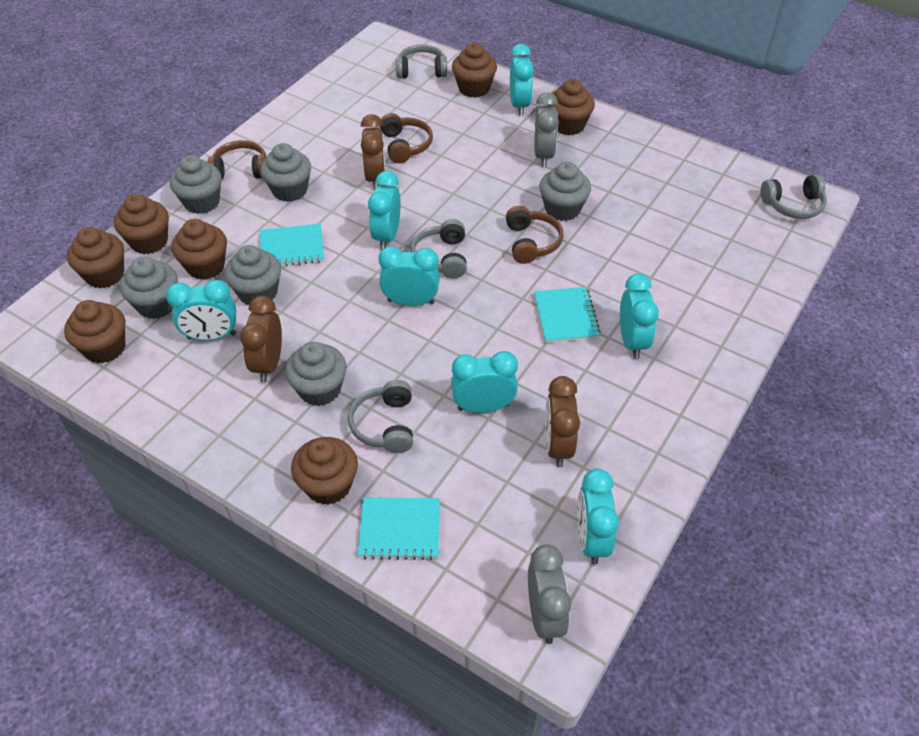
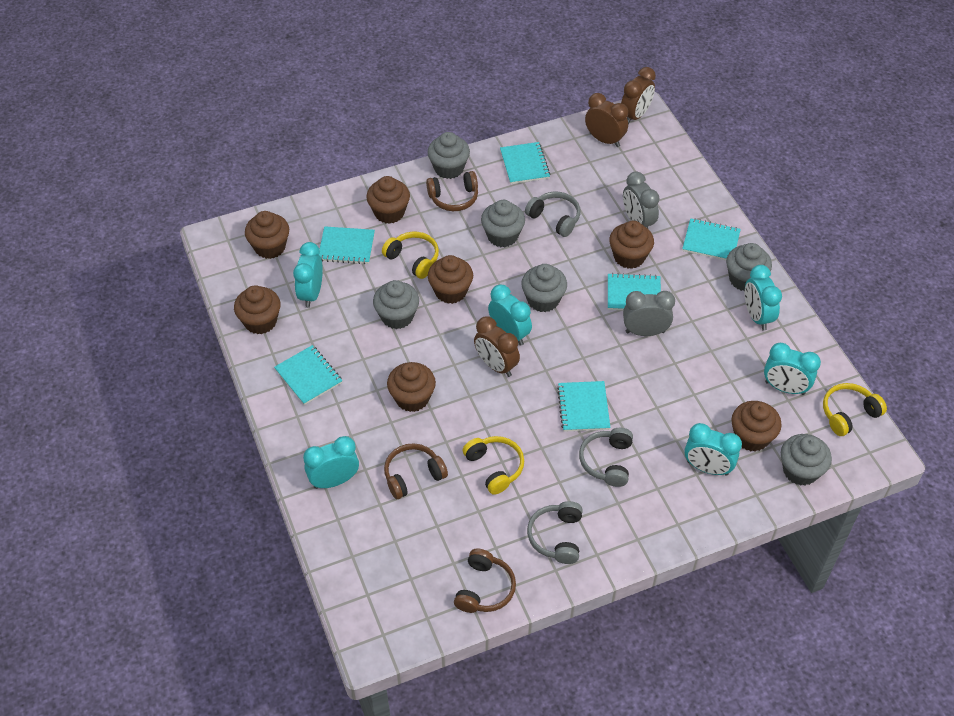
grey headphones: 4 -> 3
turquoise clock: 7 -> 6
turquoise notebook: 3 -> 6
yellow headphones: 0 -> 3

